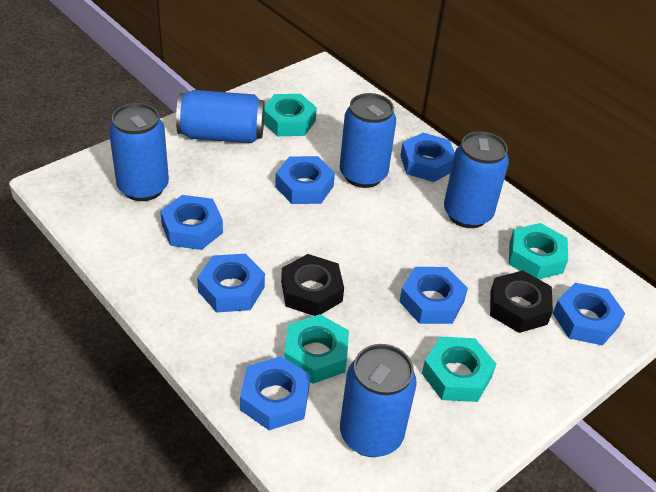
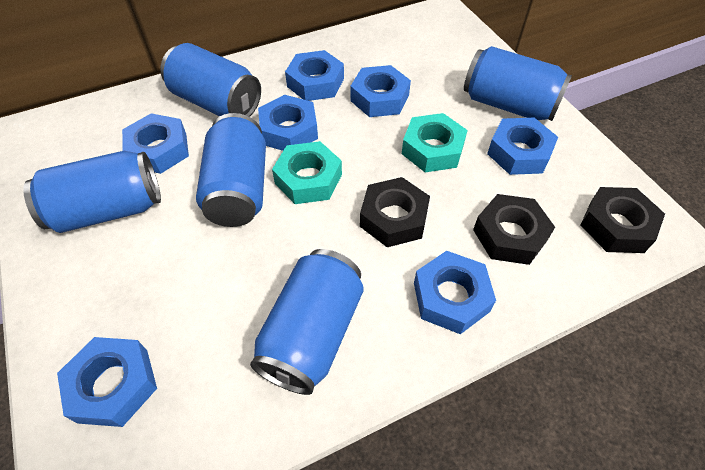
black nut: 2 -> 3
turquoise nut: 4 -> 2

